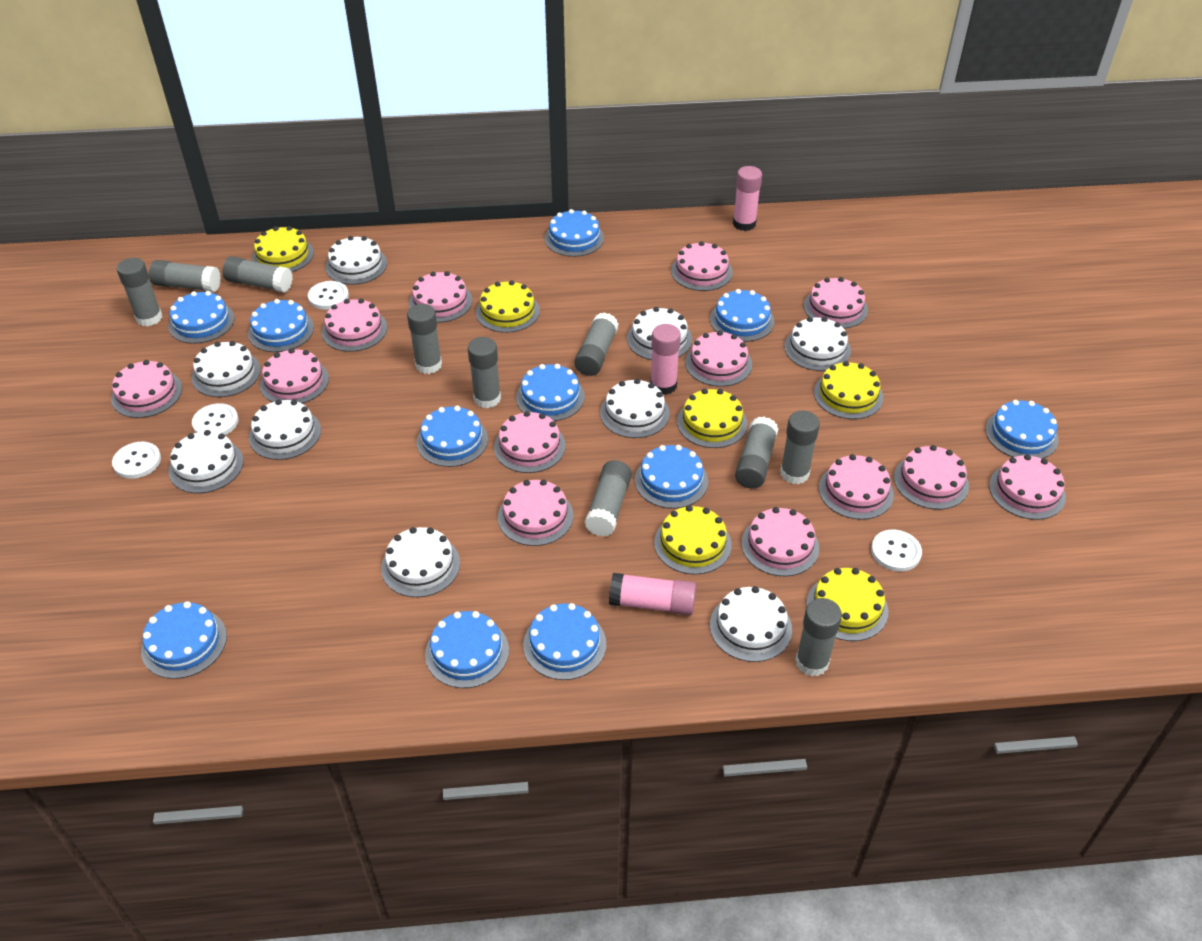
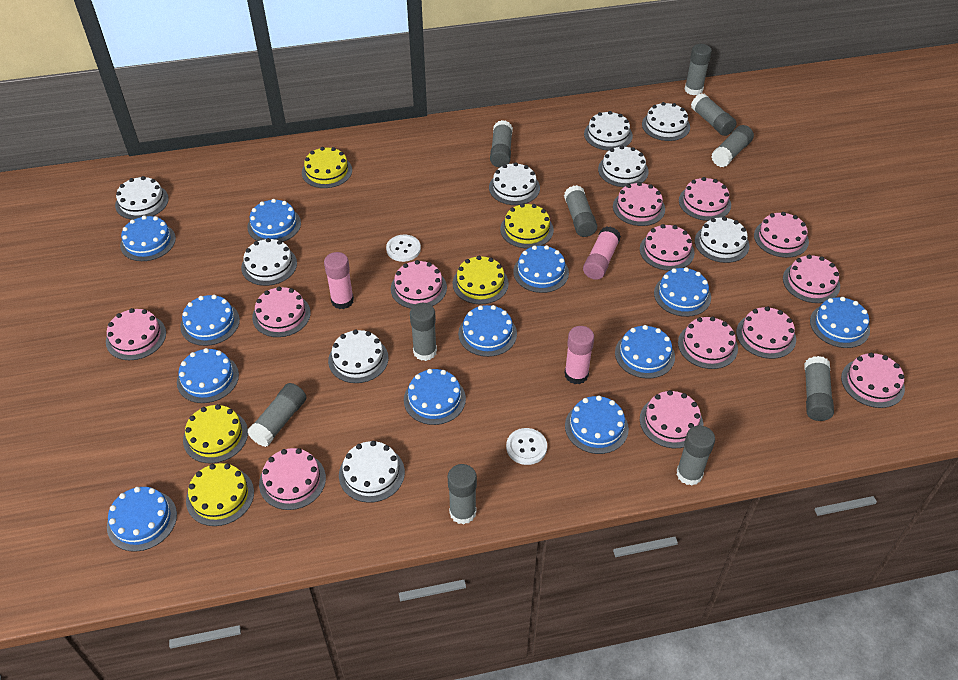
blue cake: 11 -> 12
white button: 4 -> 2
yellow cake: 6 -> 5

